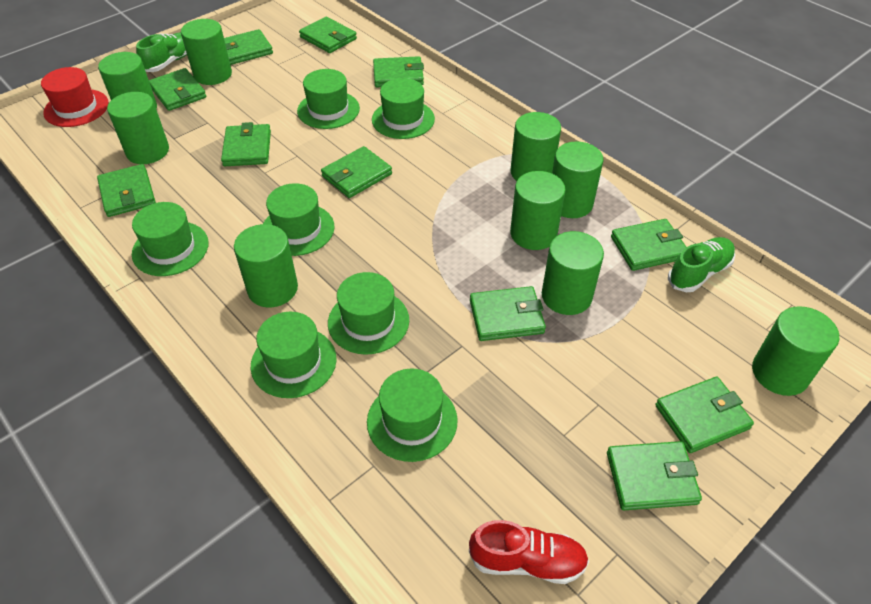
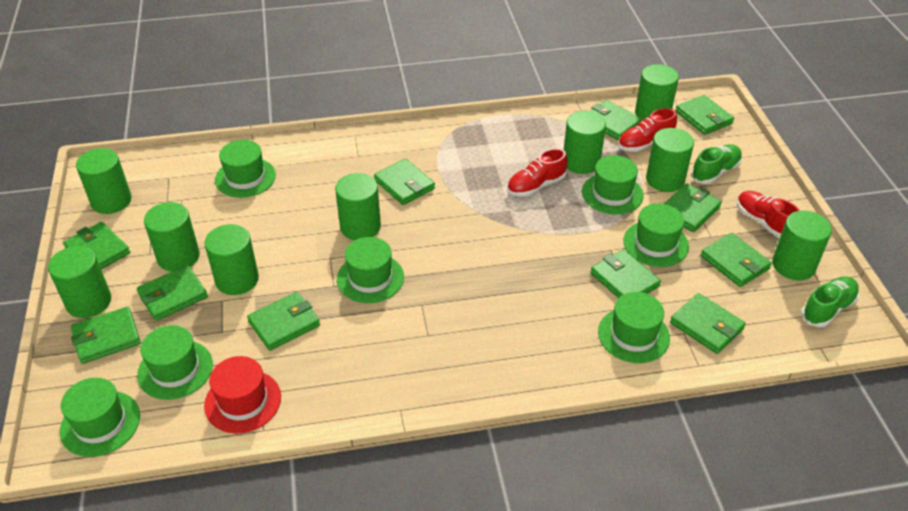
red shoe: 1 -> 3

